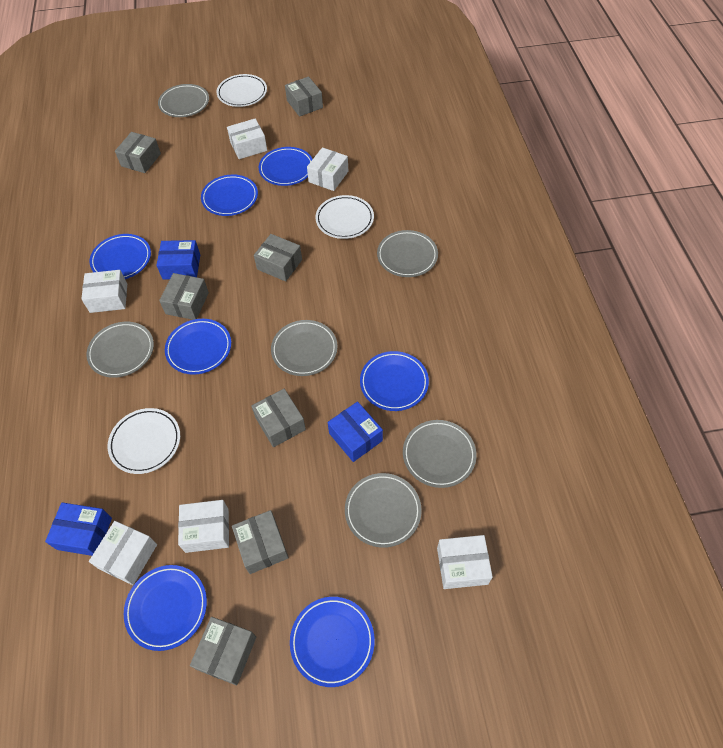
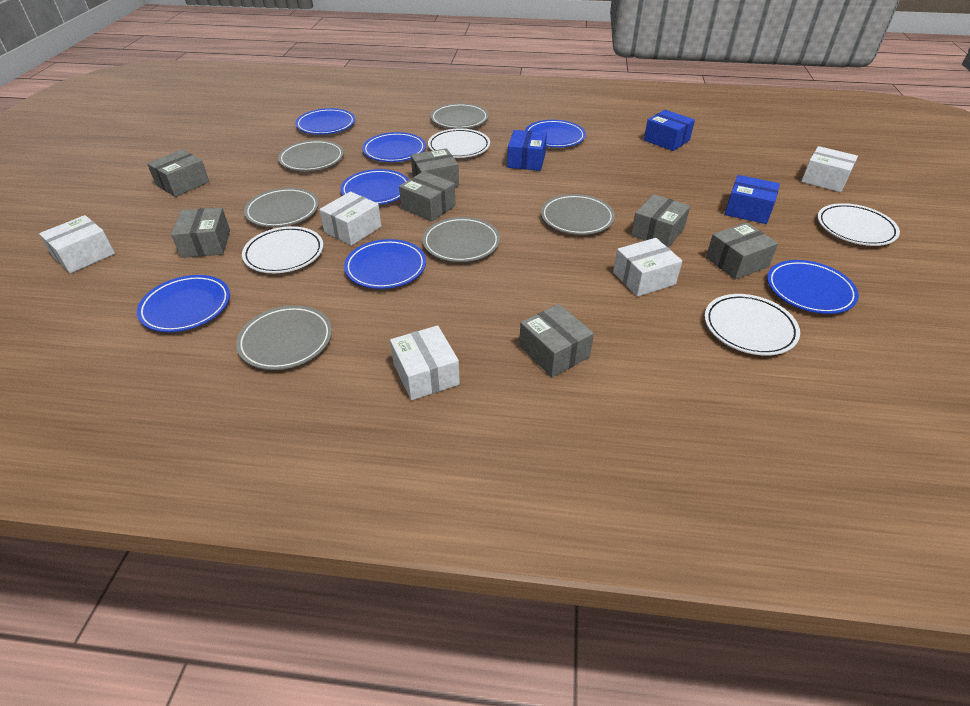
white box: 6 -> 5
white plate: 3 -> 4

